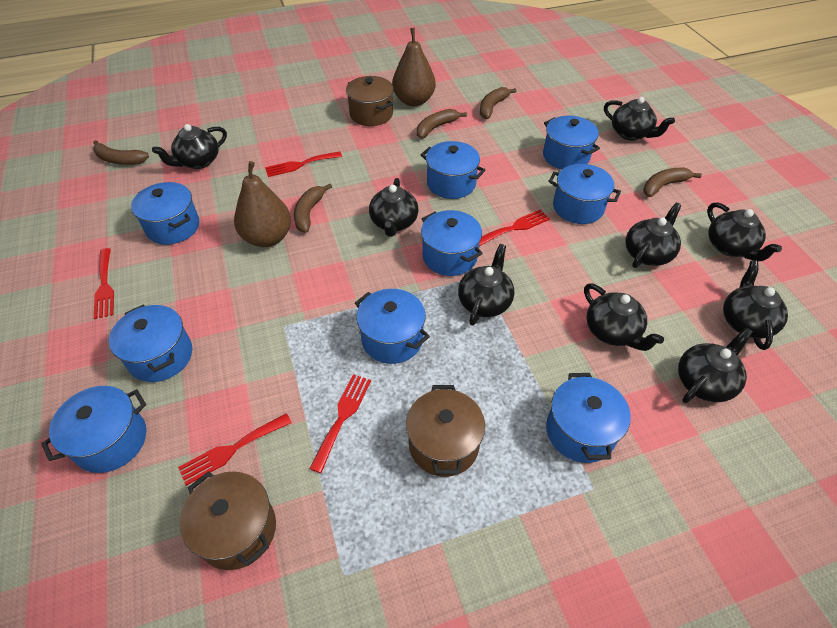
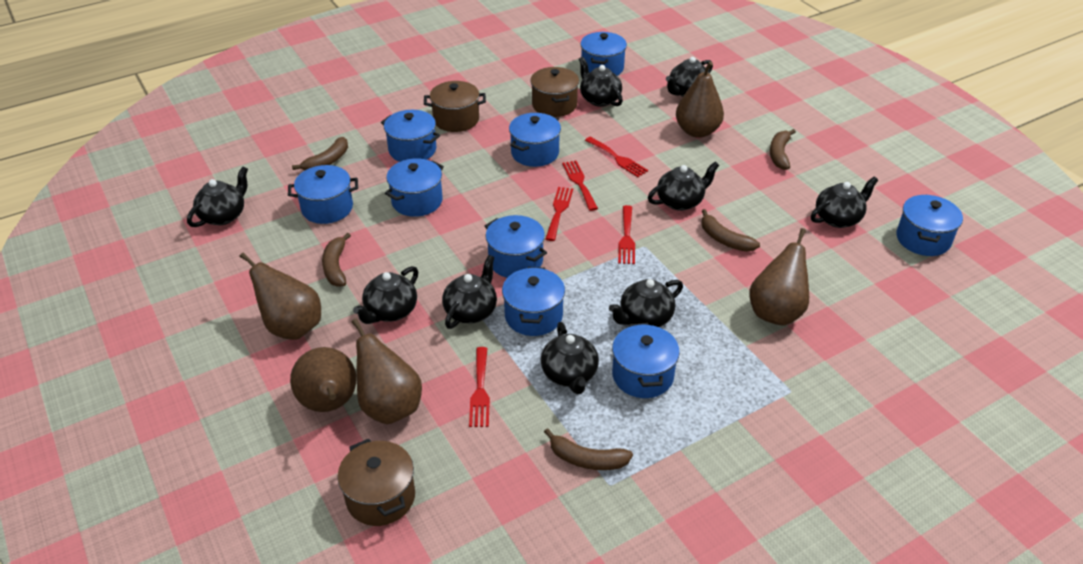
brown pear: 2 -> 5

